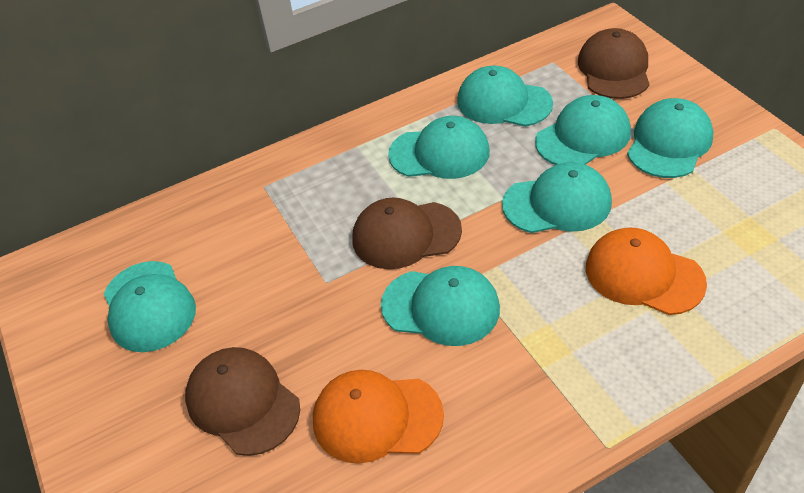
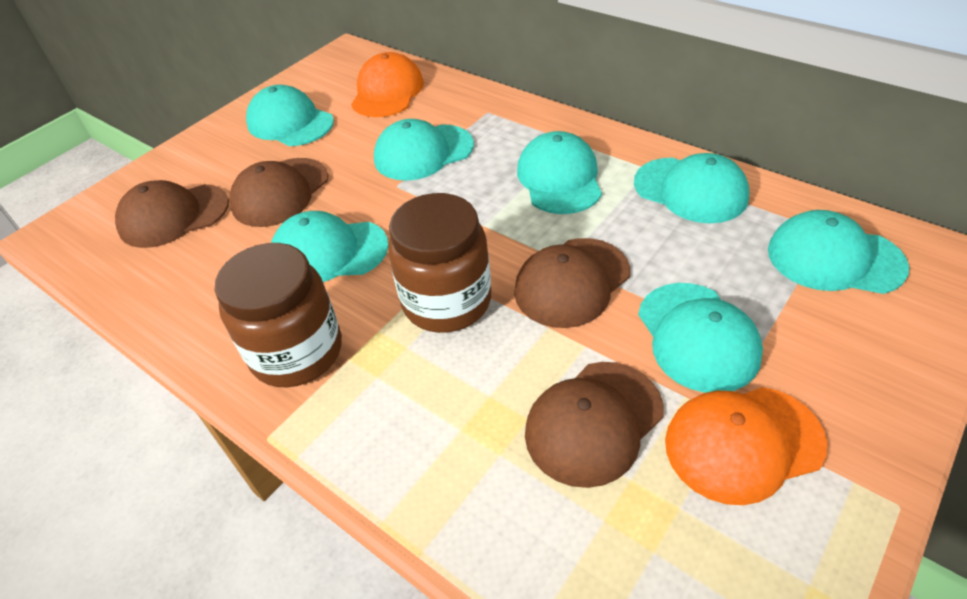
brown cap: 3 -> 4
brown jar: 0 -> 2

